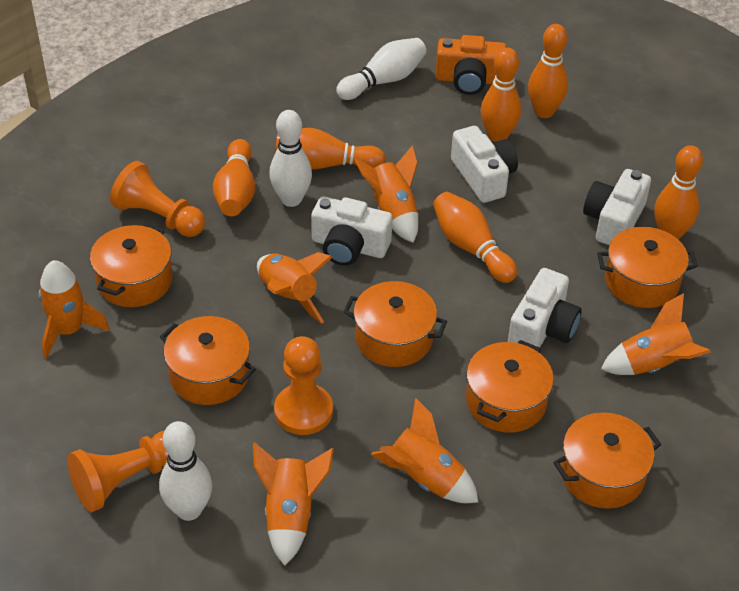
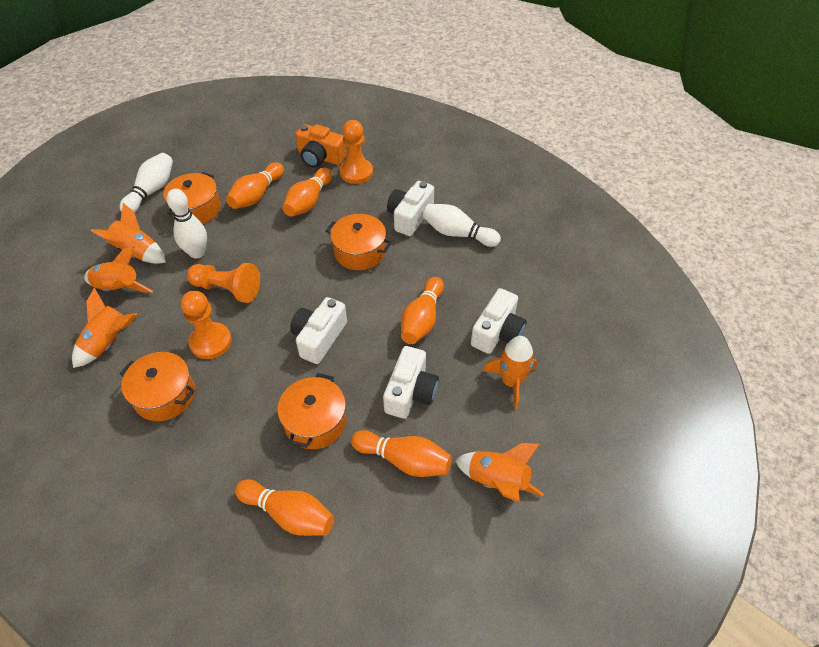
orange bowling pin: 6 -> 5
orange pot: 6 -> 4
orange rocket: 6 -> 5

